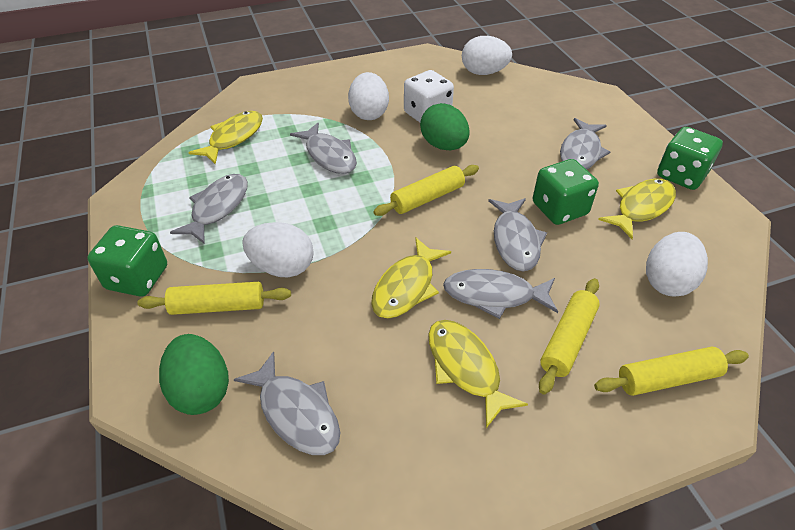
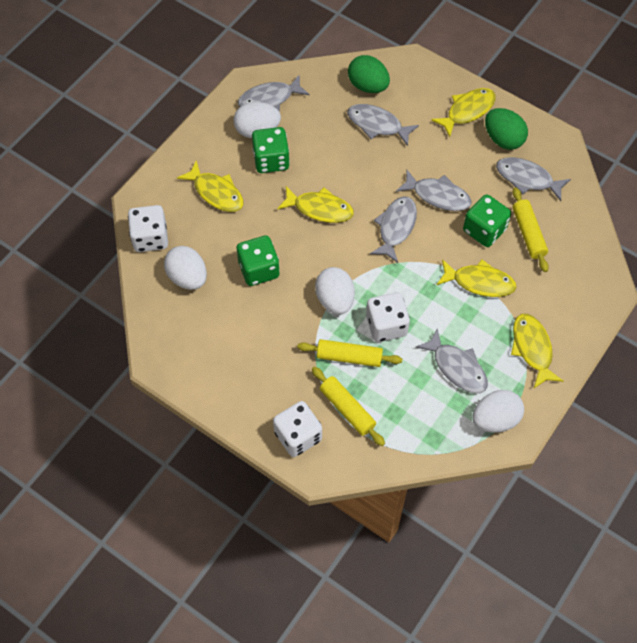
white dice: 1 -> 3
yellow fish: 4 -> 5
yellow rolling pin: 4 -> 3

